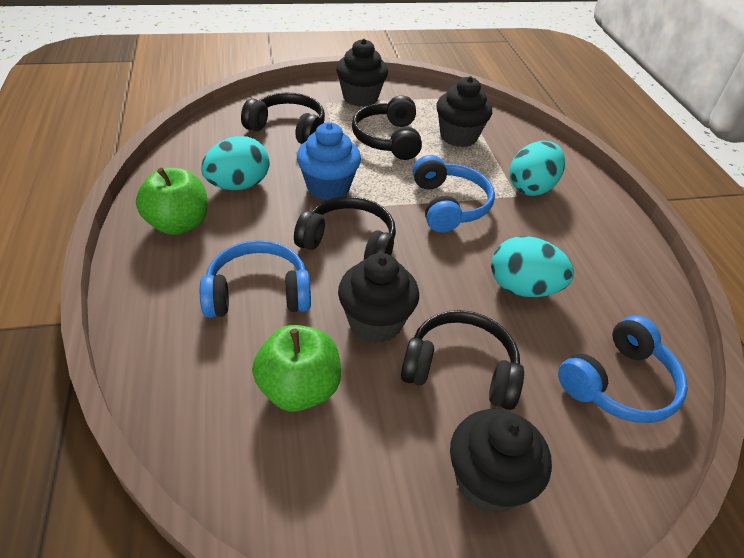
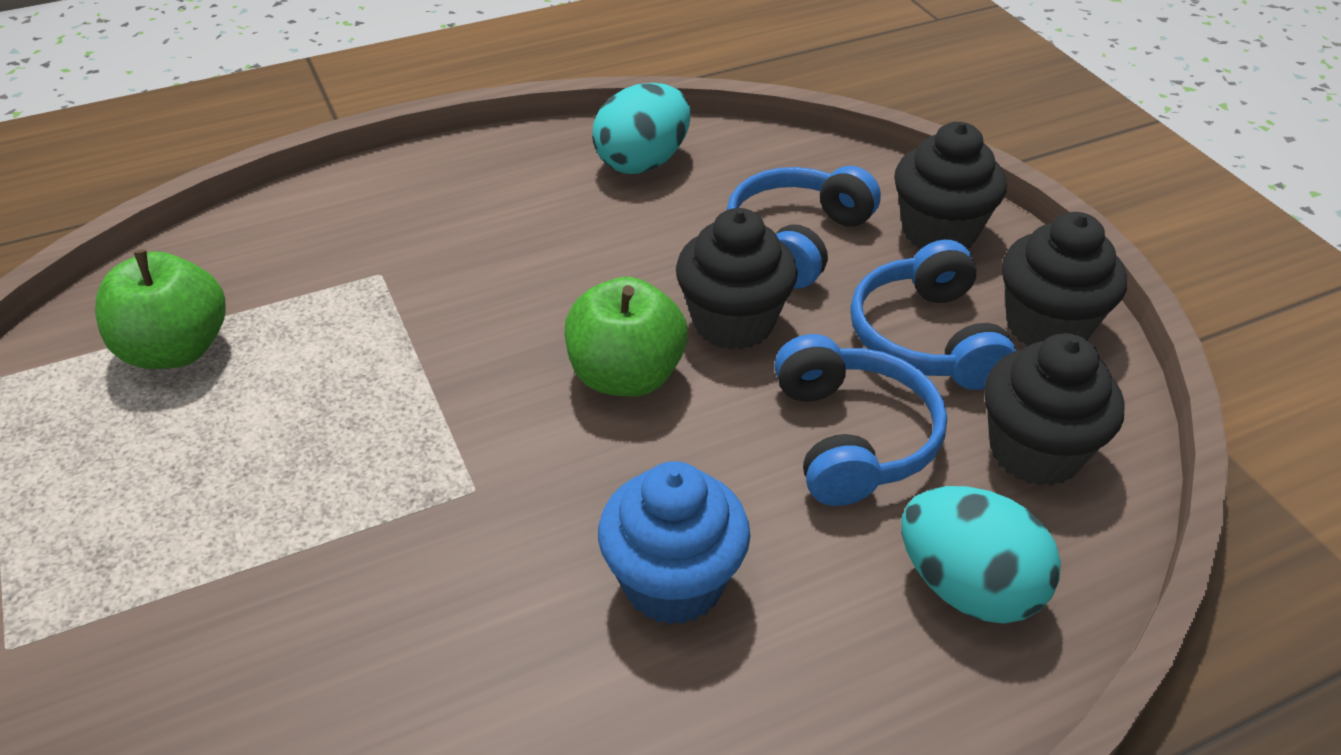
black headphones: 4 -> 0
turquoise egg: 3 -> 2

